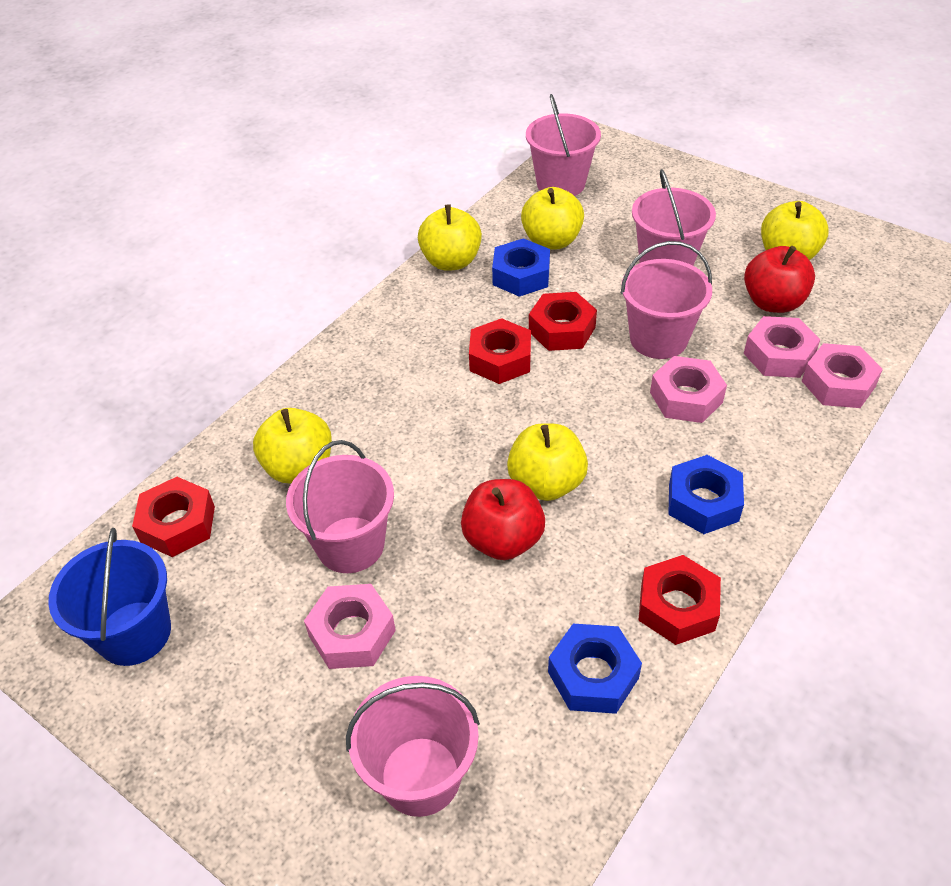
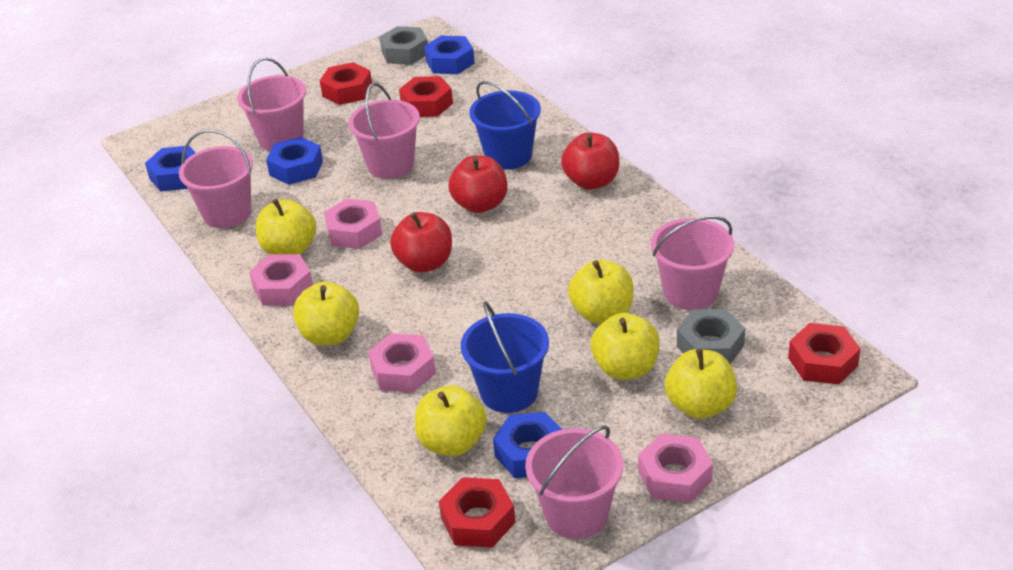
blue bucket: 1 -> 2
blue nut: 3 -> 4
grey nut: 0 -> 2
red apple: 2 -> 3
yellow apple: 5 -> 6

